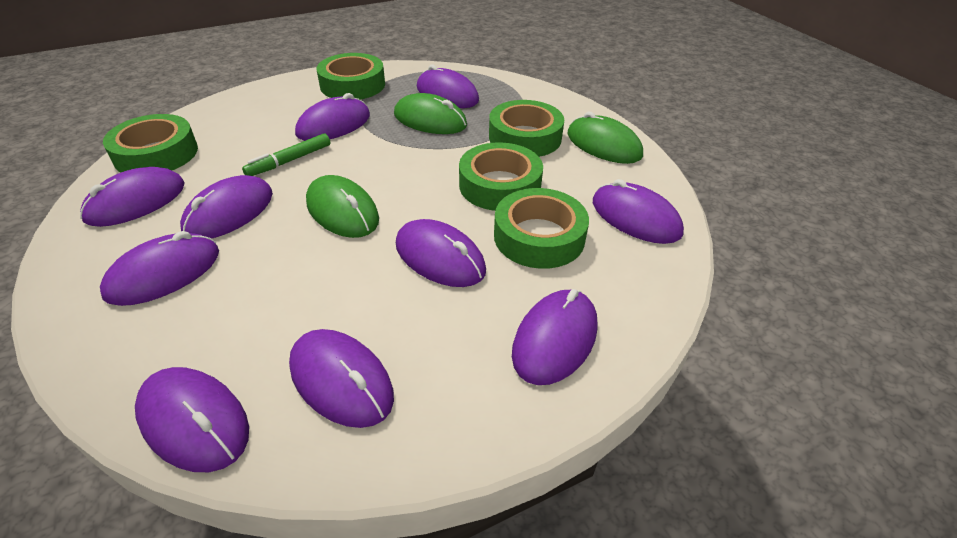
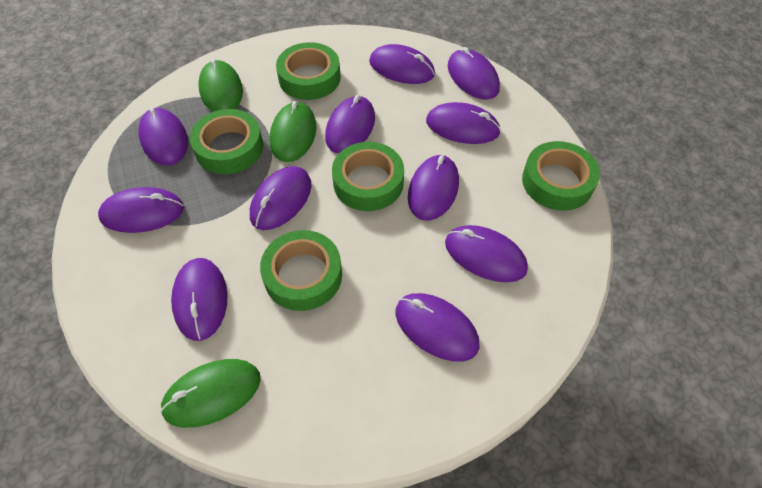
green marker: 1 -> 0
purple mouse: 10 -> 11

